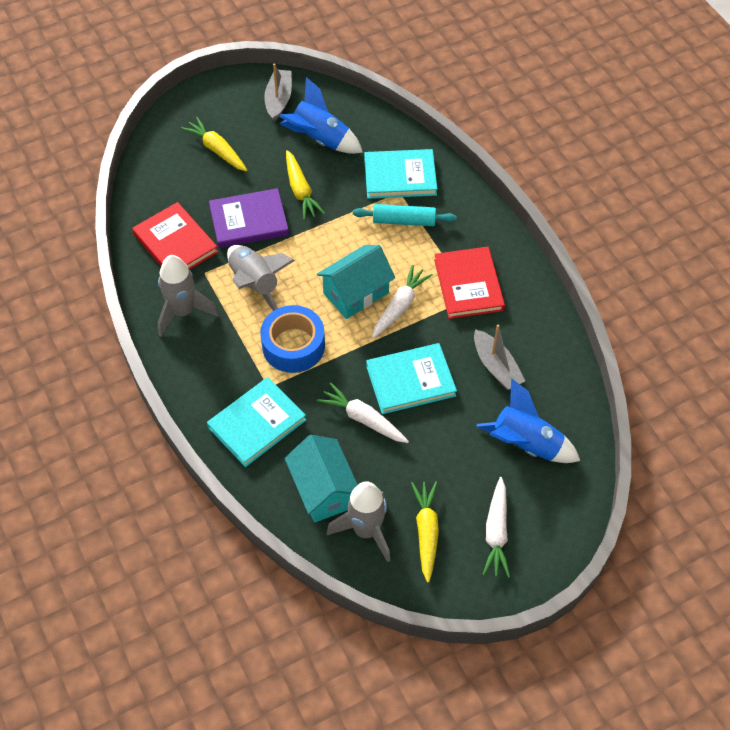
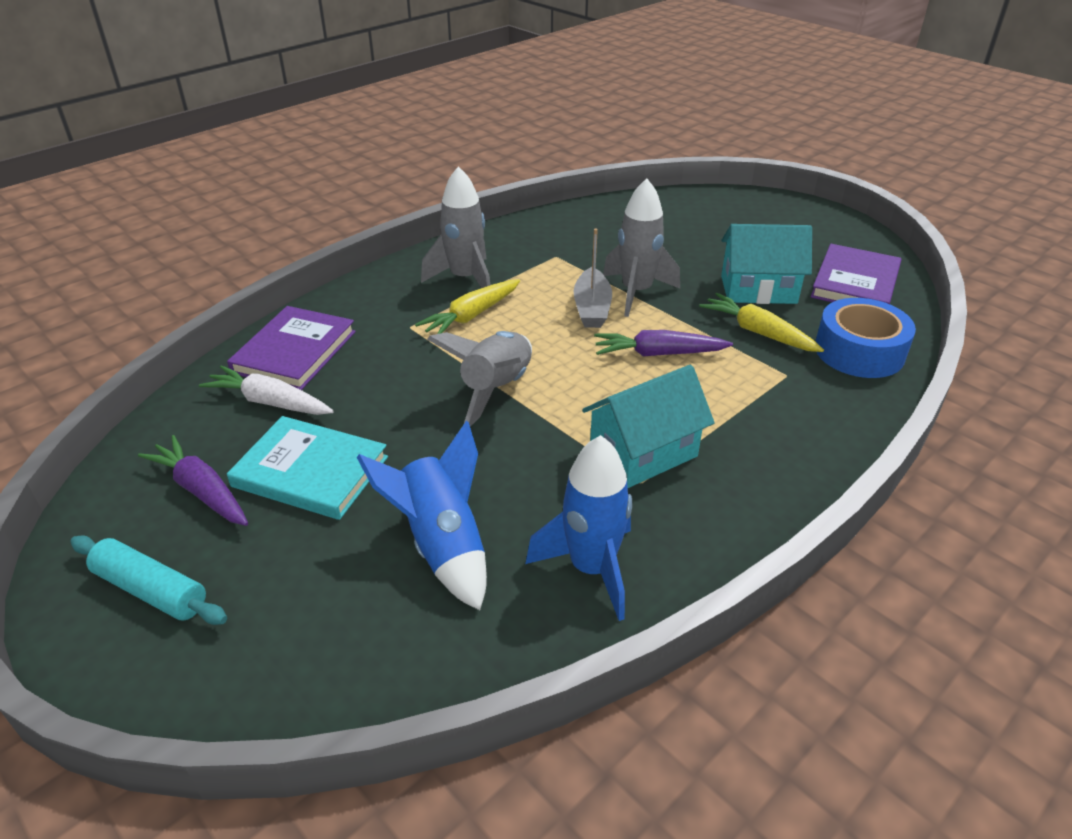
grey boat: 2 -> 1
purple book: 1 -> 2
purple carrot: 0 -> 2
red book: 2 -> 0
turquoise book: 3 -> 1
white carrot: 3 -> 1
yellow carrot: 3 -> 2

